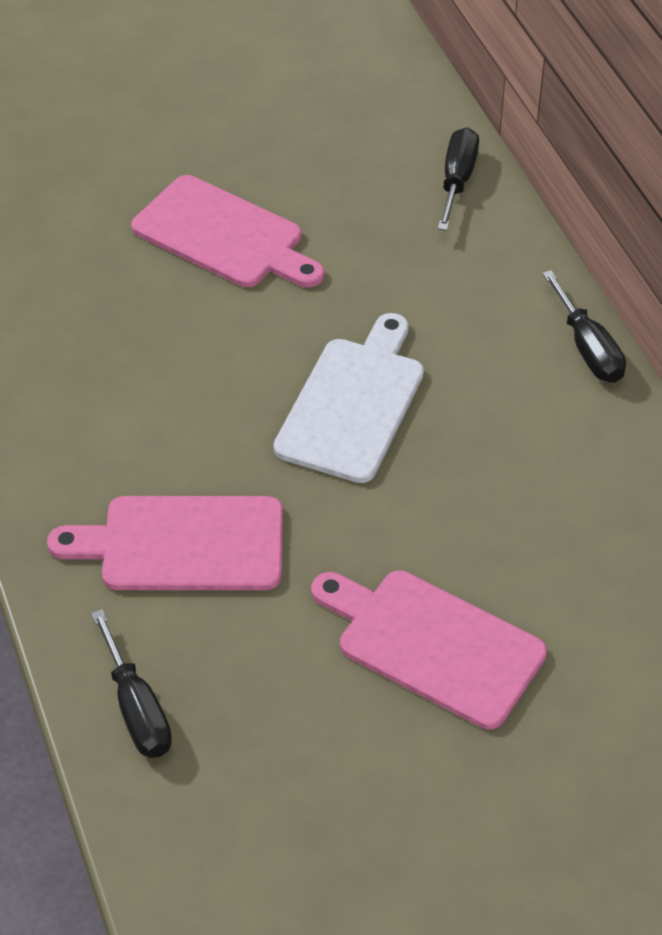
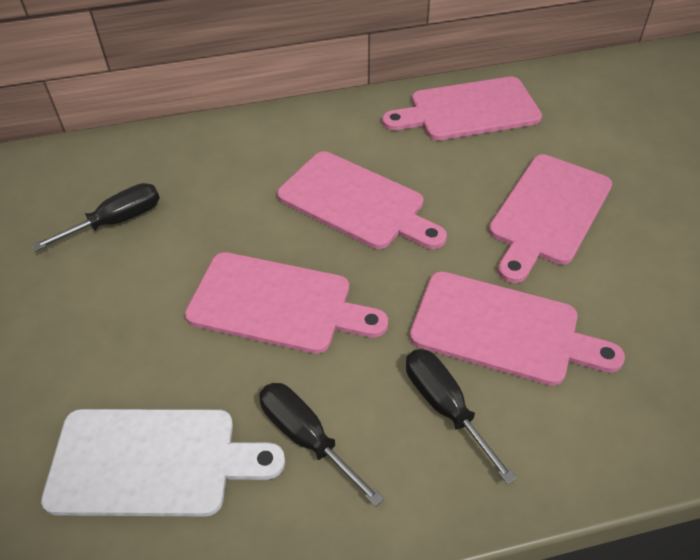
pink cutting board: 3 -> 5

